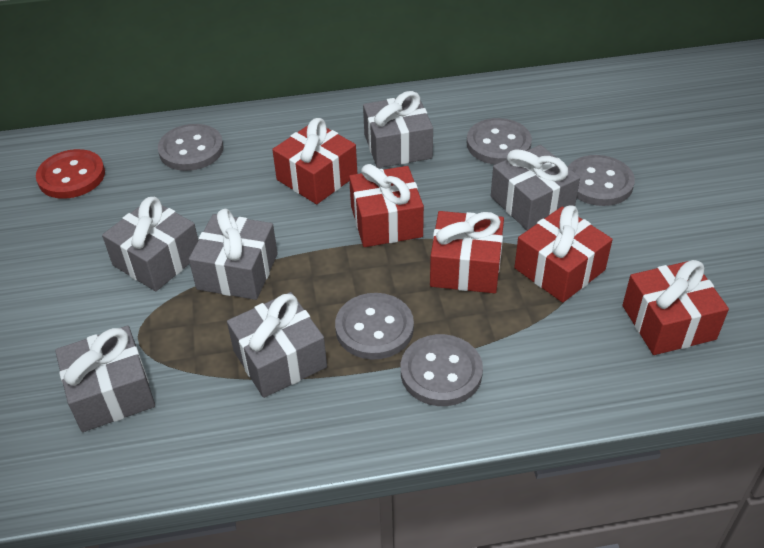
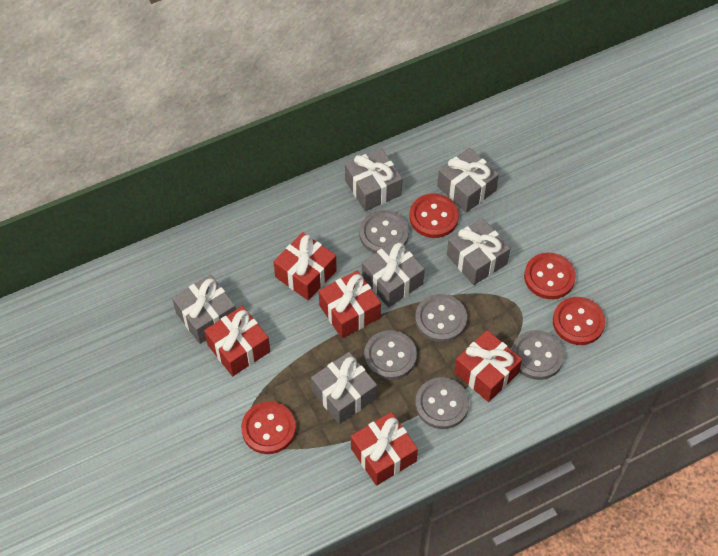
red button: 1 -> 4

